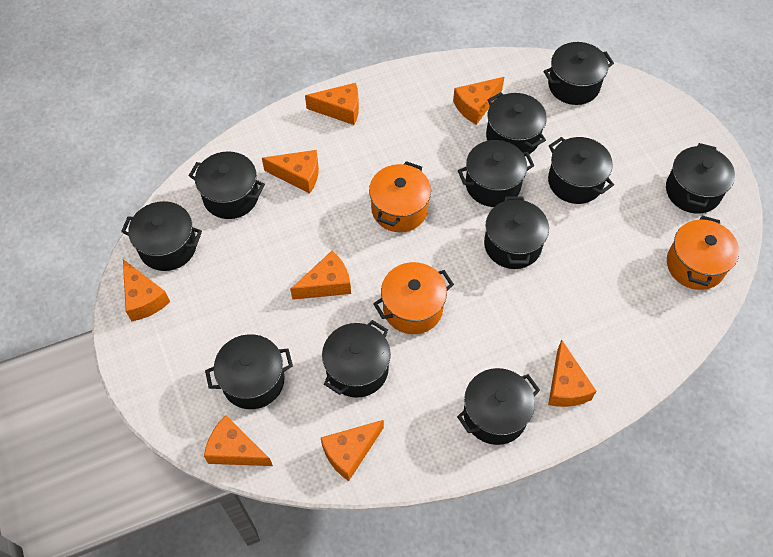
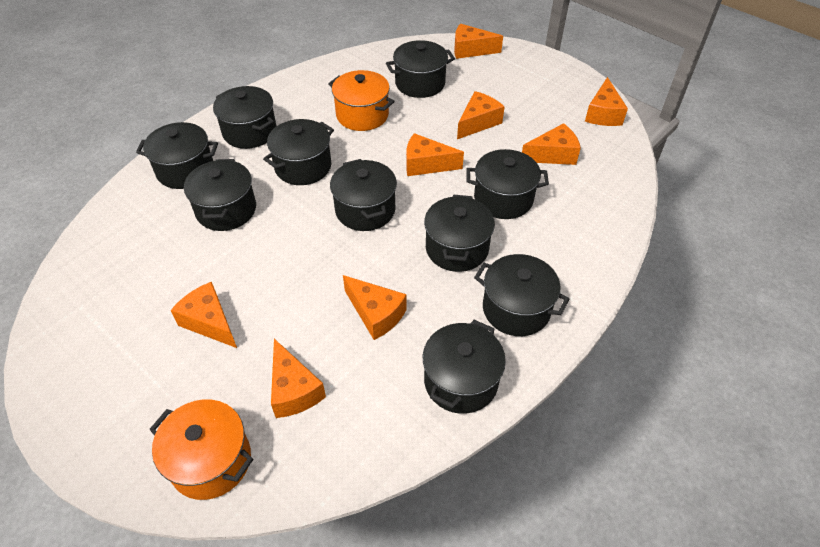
black pot: 11 -> 10
orange pot: 3 -> 2

